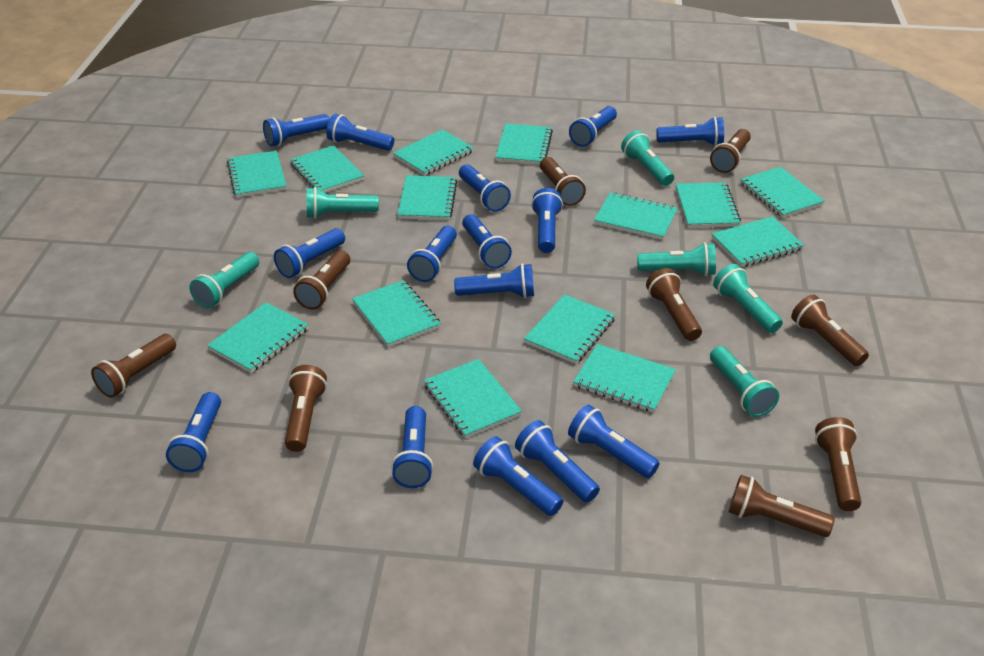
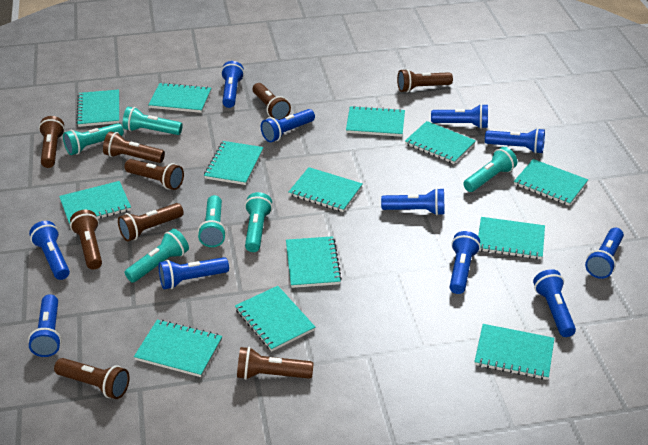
blue flashlight: 15 -> 11
turquoise notebook: 14 -> 13

